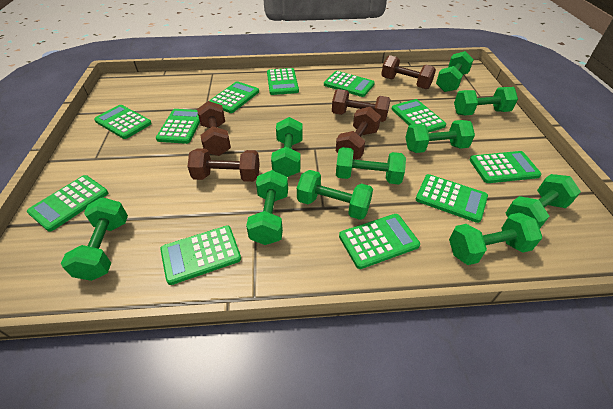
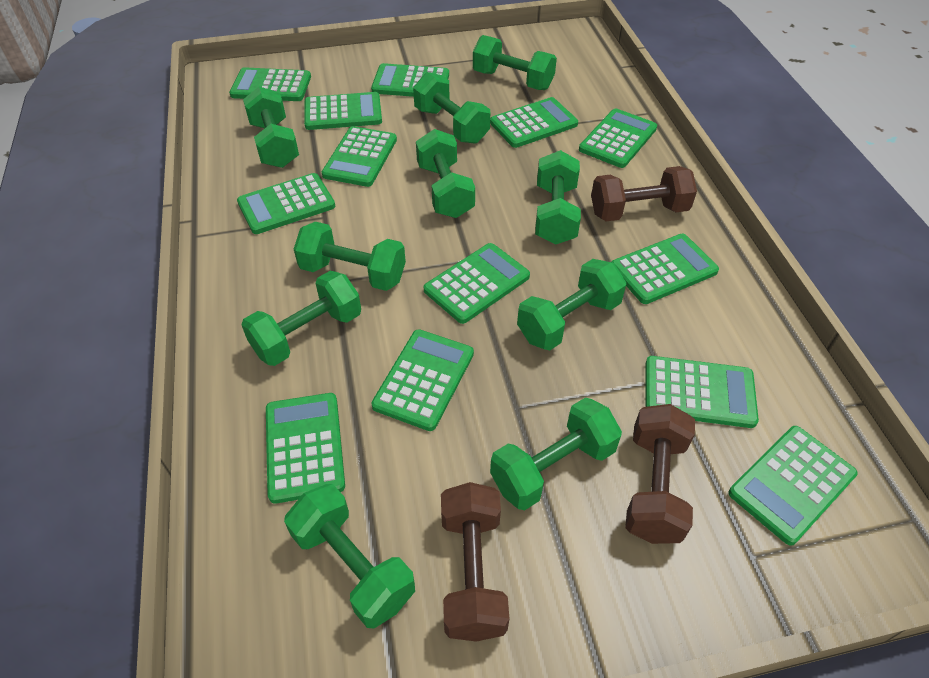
brown dumbbell: 5 -> 3
green calculator: 11 -> 13

